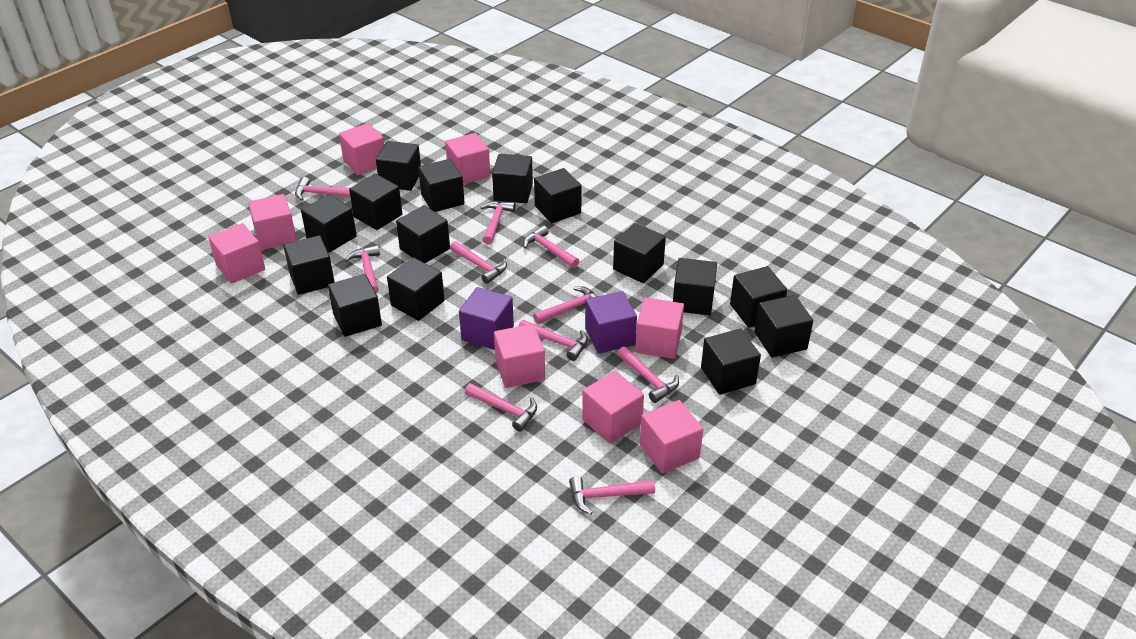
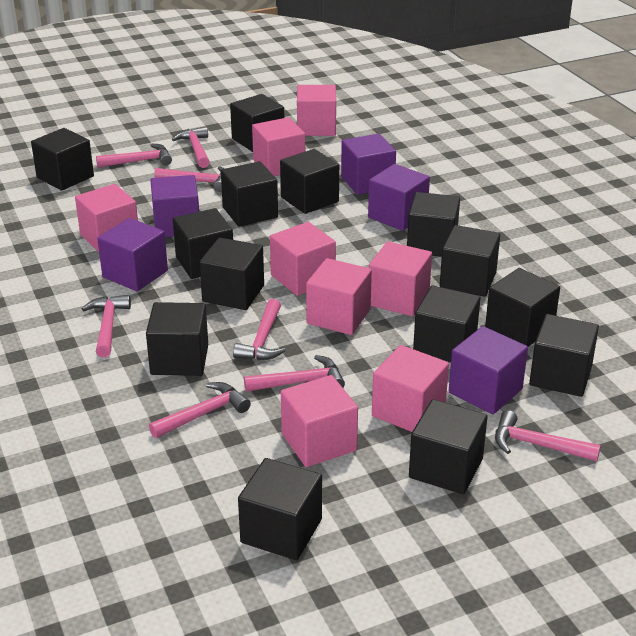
black cube: 15 -> 14
pink hammer: 10 -> 8
purple cube: 2 -> 5

